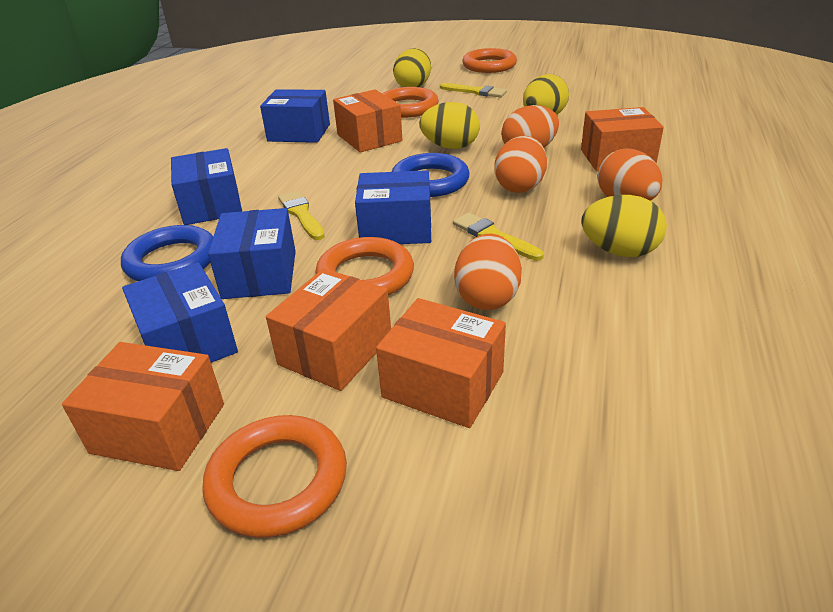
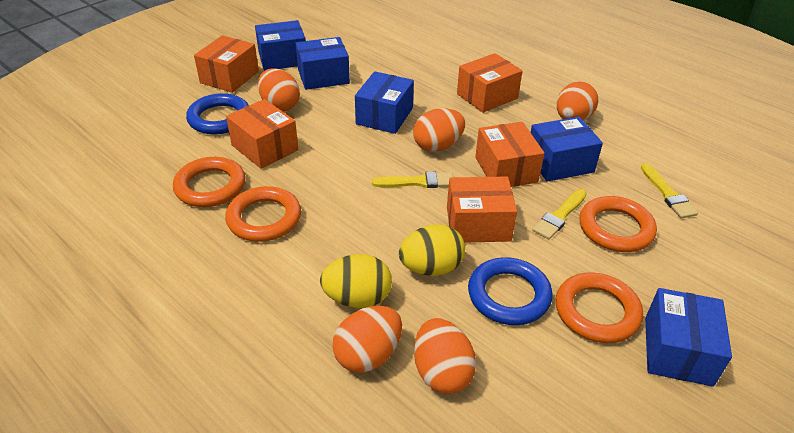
orange egg: 4 -> 5
yellow egg: 4 -> 2

